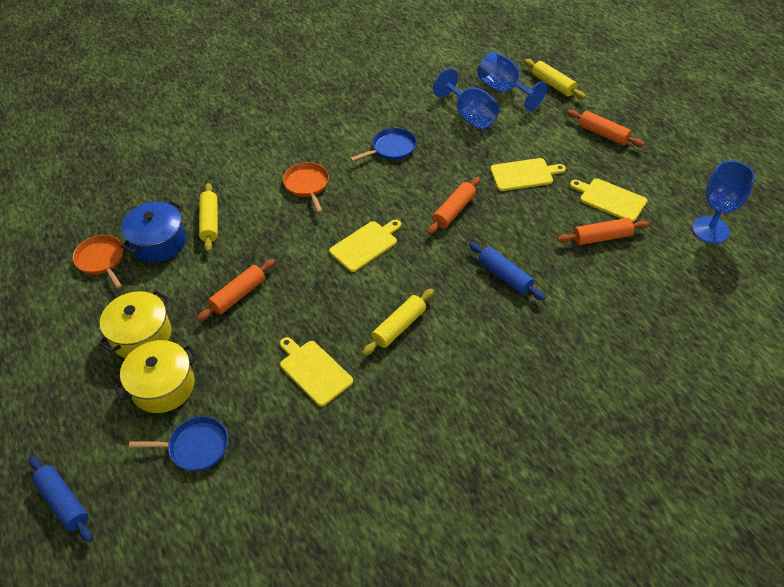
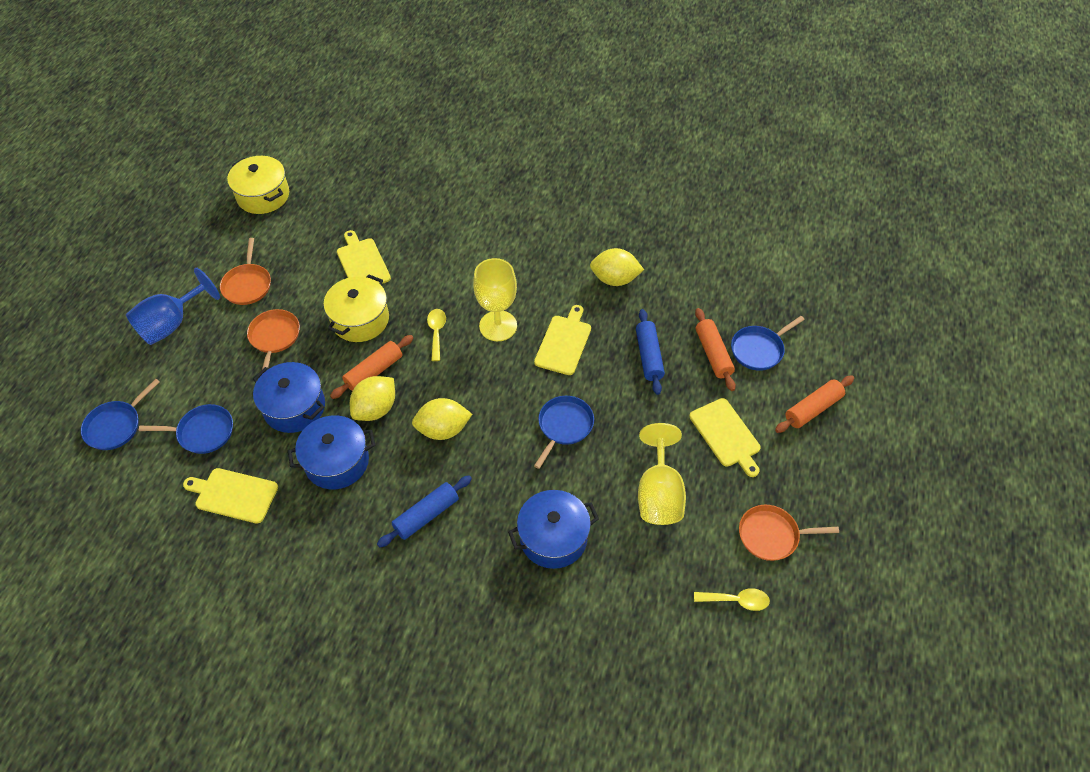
blue goblet: 3 -> 1
blue pan: 2 -> 4
blue pot: 1 -> 3
orange pan: 2 -> 3
orange rolling pin: 4 -> 3
yellow goblet: 0 -> 2
yellow lemon: 0 -> 3
yellow rolling pin: 3 -> 0
yellow spoon: 0 -> 2

